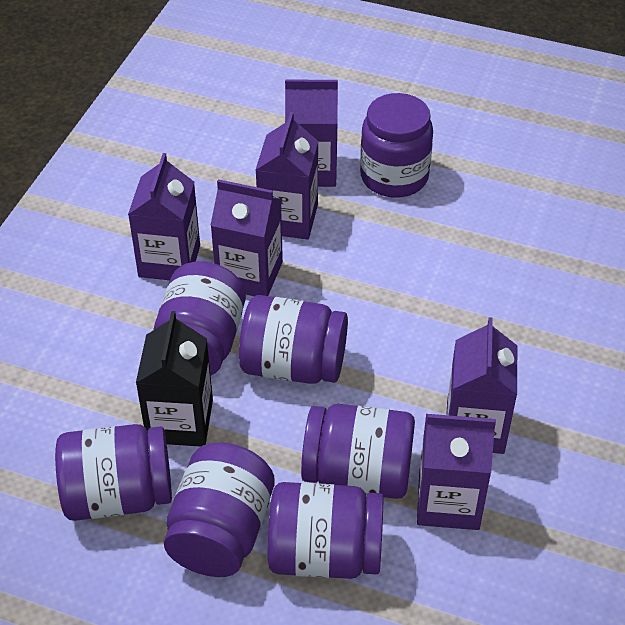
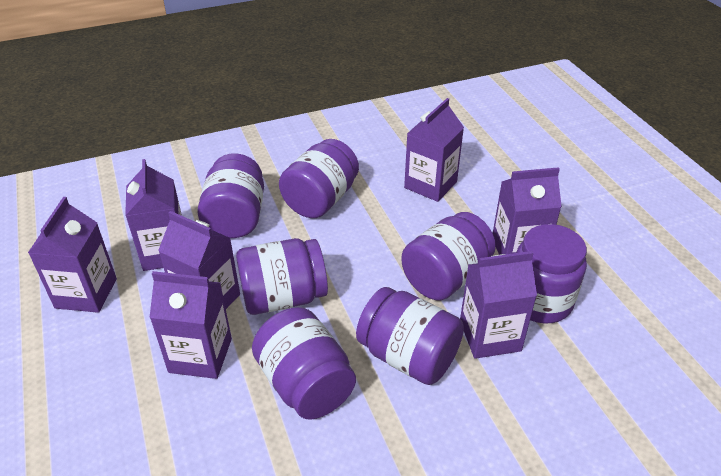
black carton: 1 -> 0
purple carton: 6 -> 7

